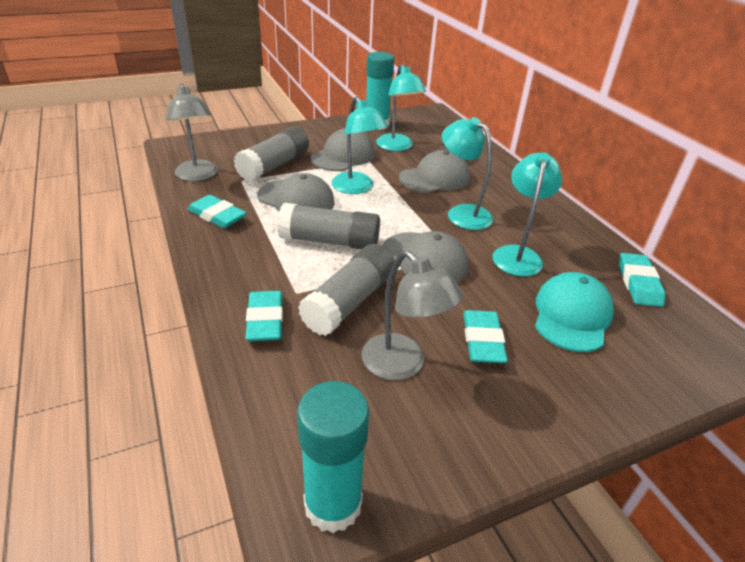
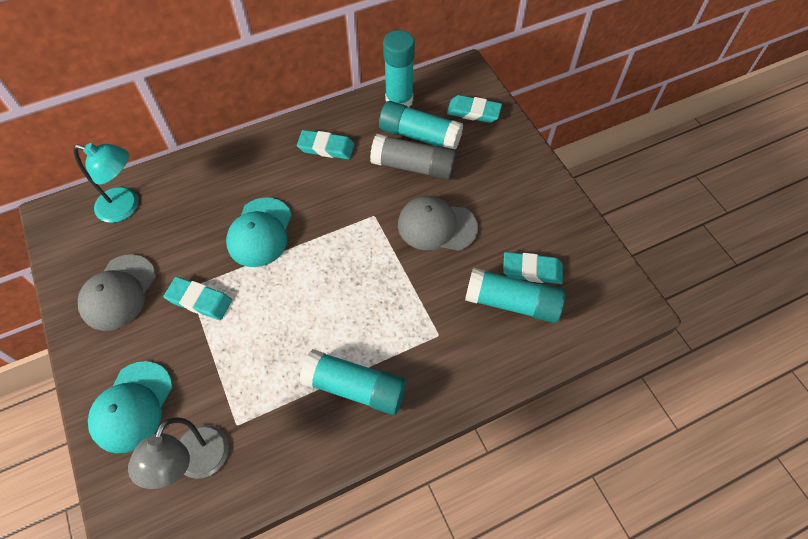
grey cap: 4 -> 2
grey glue stick: 3 -> 1
grey lamp: 2 -> 1
turquoise cap: 1 -> 2
turquoise glue stick: 2 -> 4
turquoise lamp: 4 -> 1

